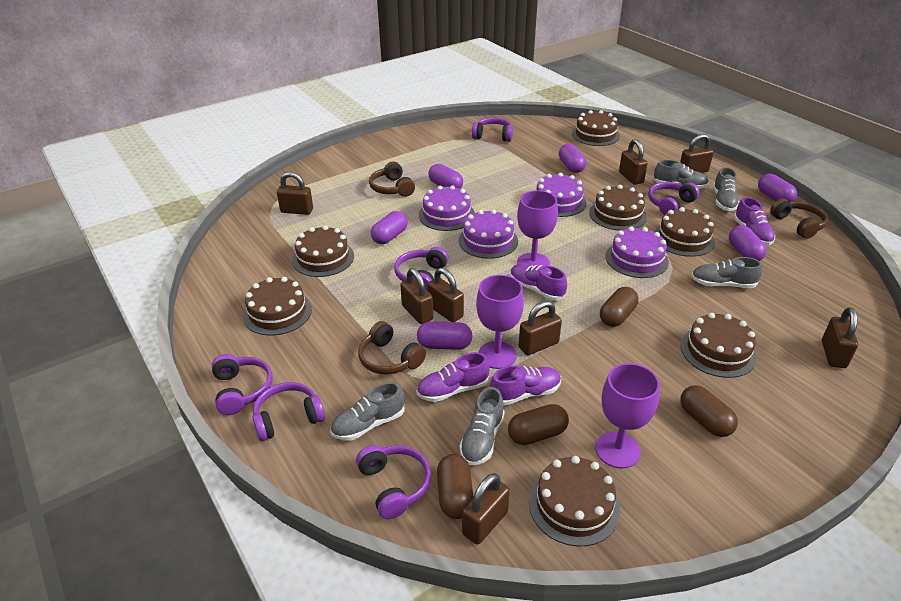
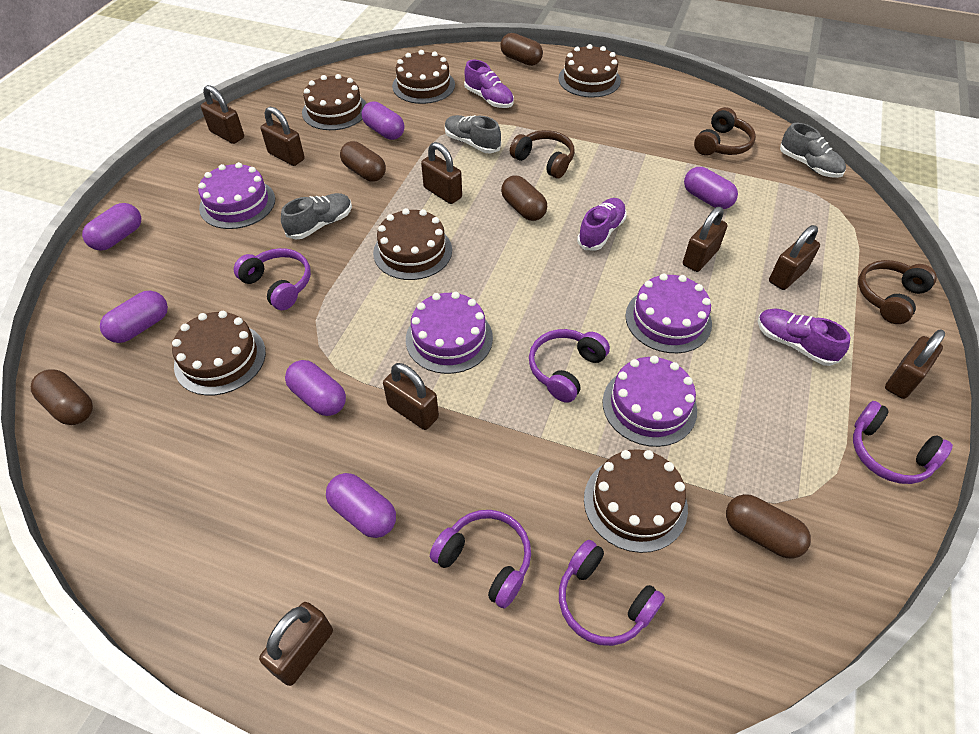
brown cake: 7 -> 6
brown capsule: 4 -> 5
grey shoe: 5 -> 3
purple goblet: 3 -> 0
purple headphones: 6 -> 5
purple shoe: 4 -> 3

